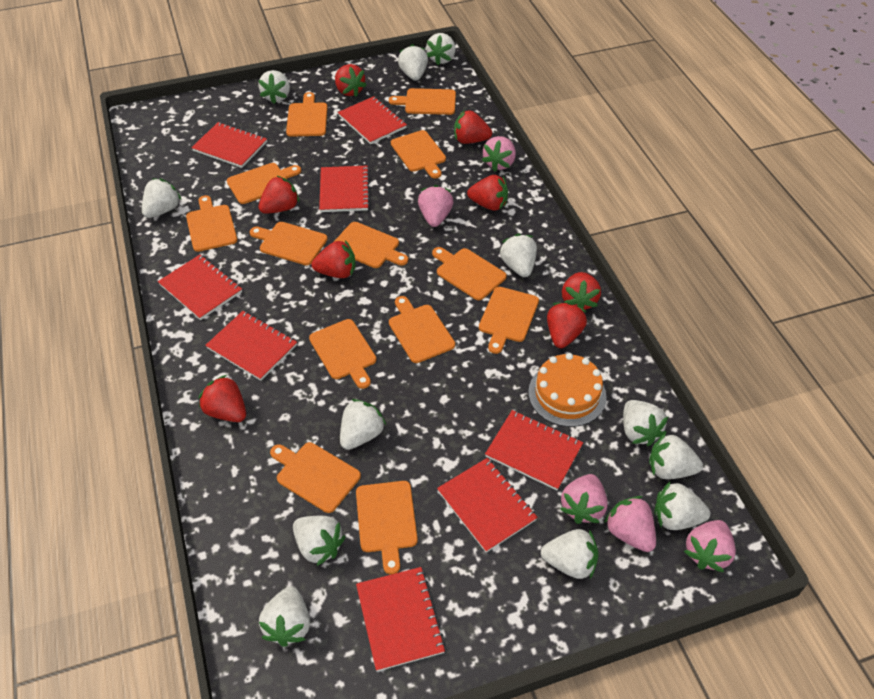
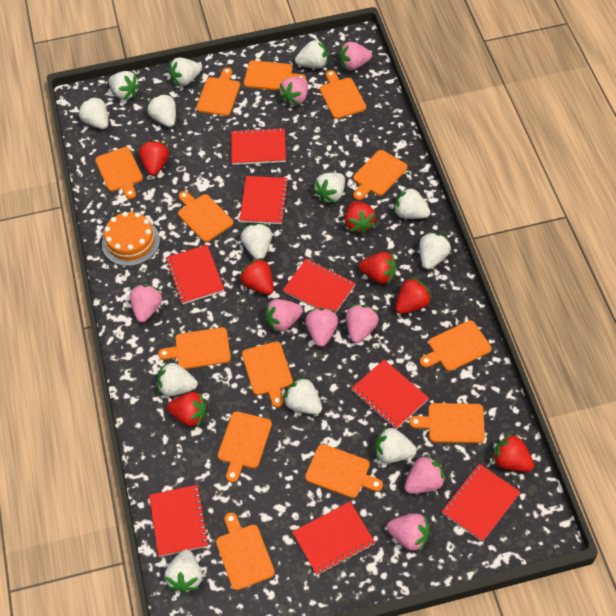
pink strawberry: 5 -> 8
red strawberry: 8 -> 7
white strawberry: 12 -> 13

